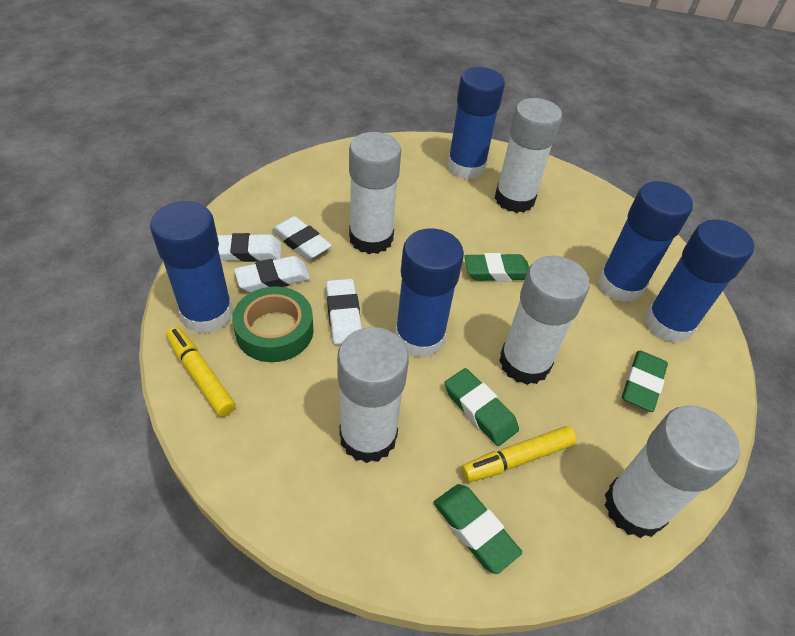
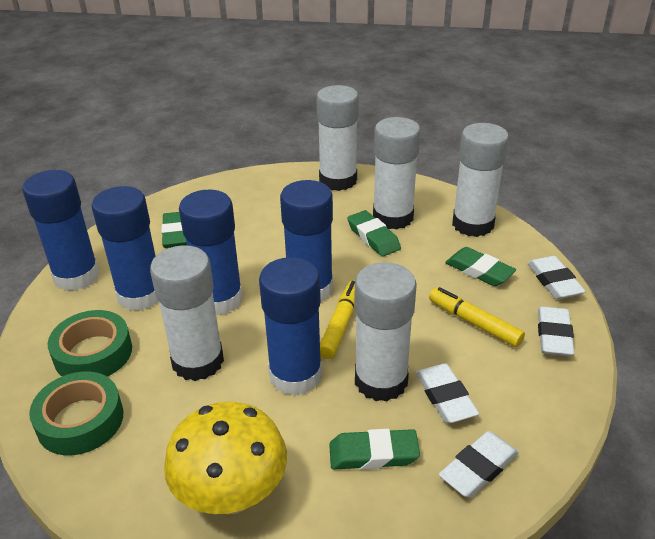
green tape: 1 -> 2
yellow mushroom: 0 -> 1

